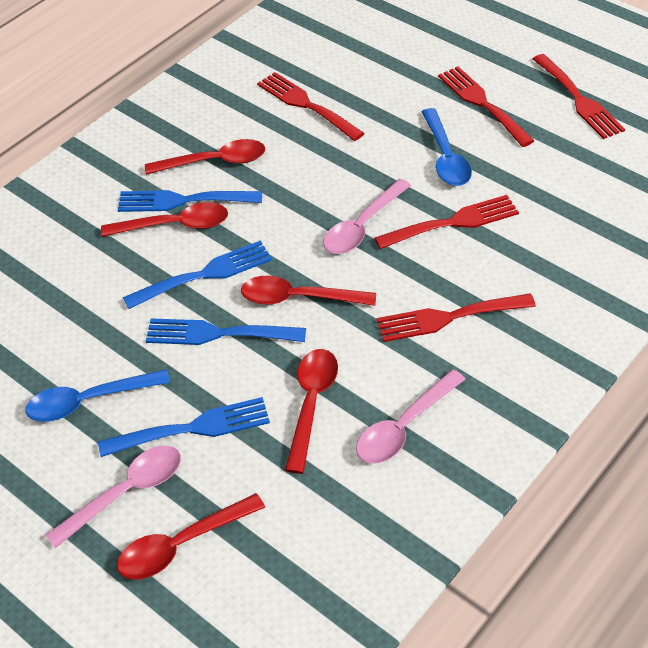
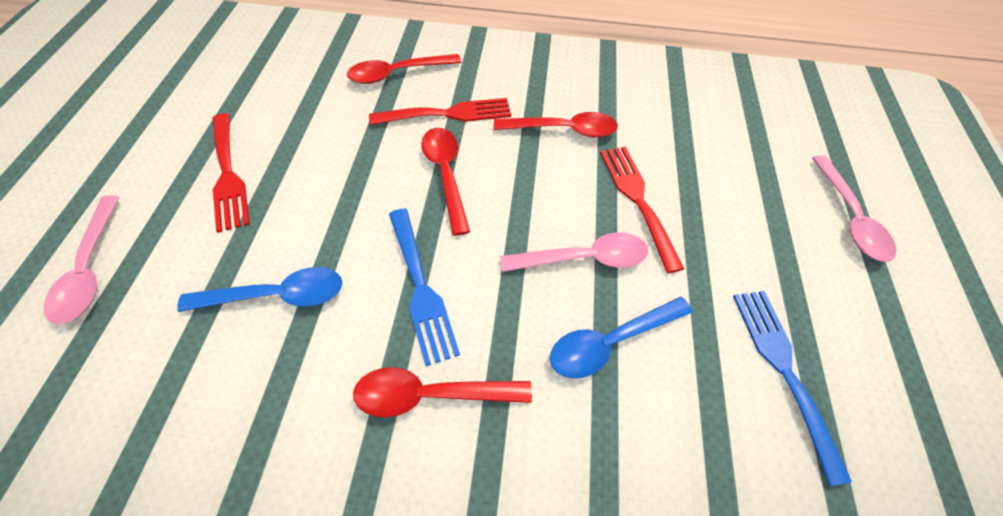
blue fork: 4 -> 2
red fork: 5 -> 3
red spoon: 5 -> 4

